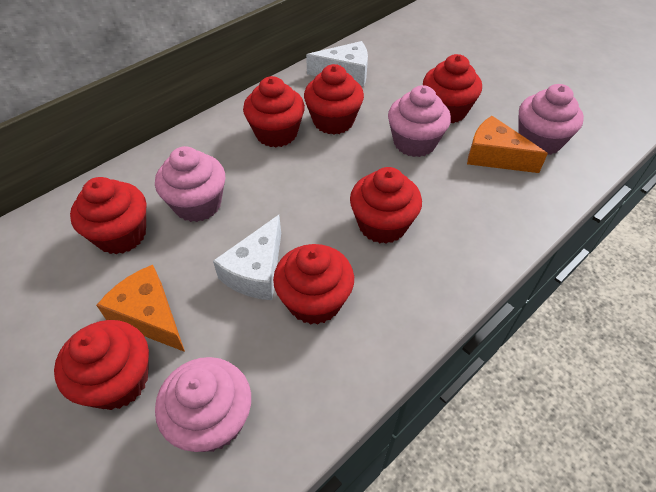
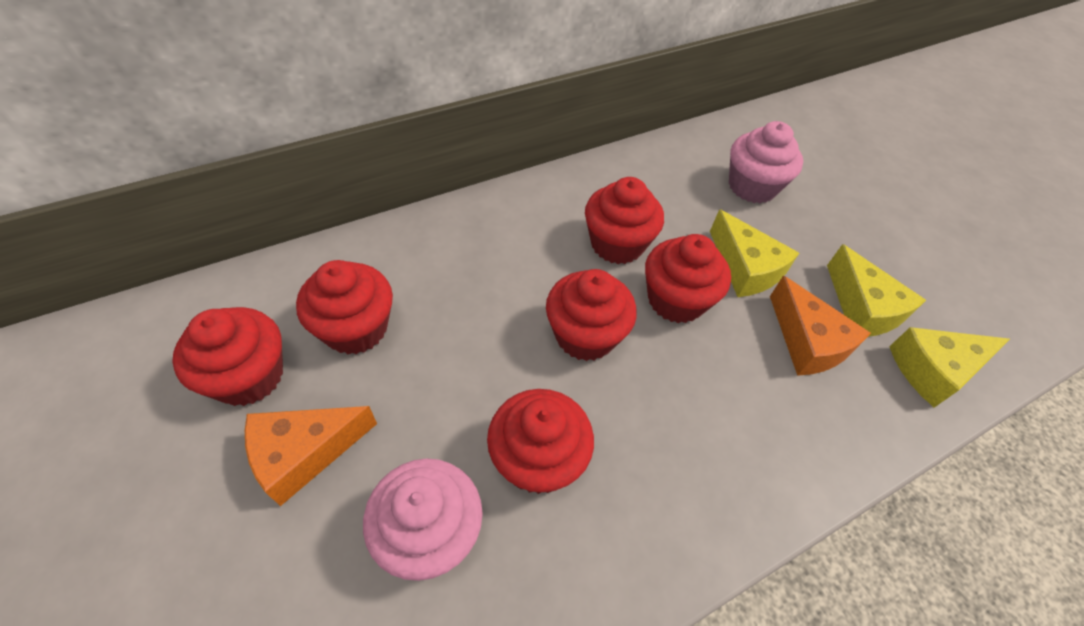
pink cupcake: 4 -> 2
red cupcake: 7 -> 6
white cheese: 2 -> 0
yellow cheese: 0 -> 3

